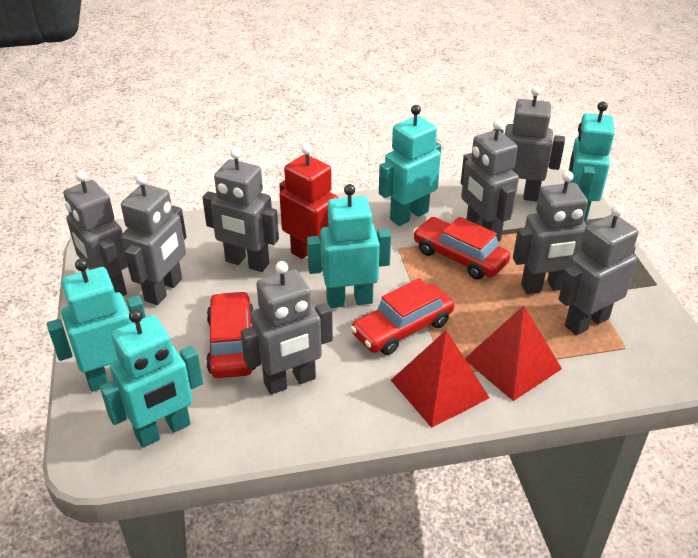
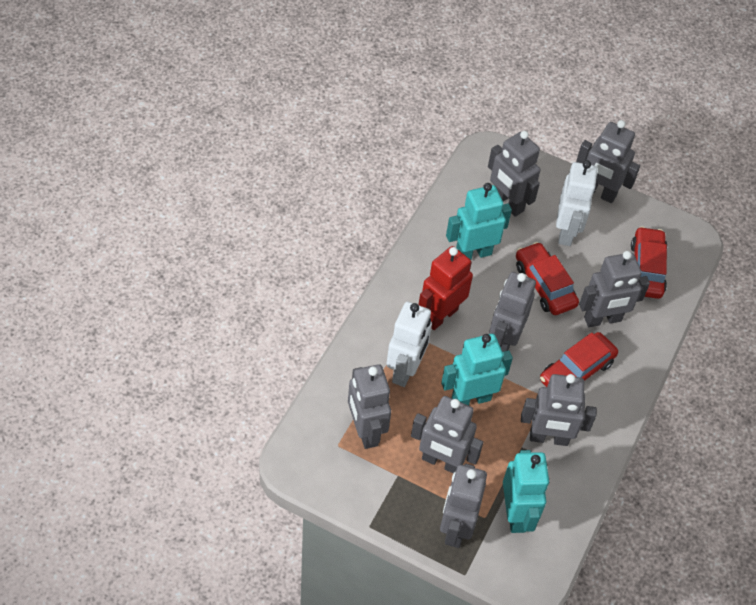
red pyramid: 2 -> 0
turquoise robot: 5 -> 3
white robot: 0 -> 2

